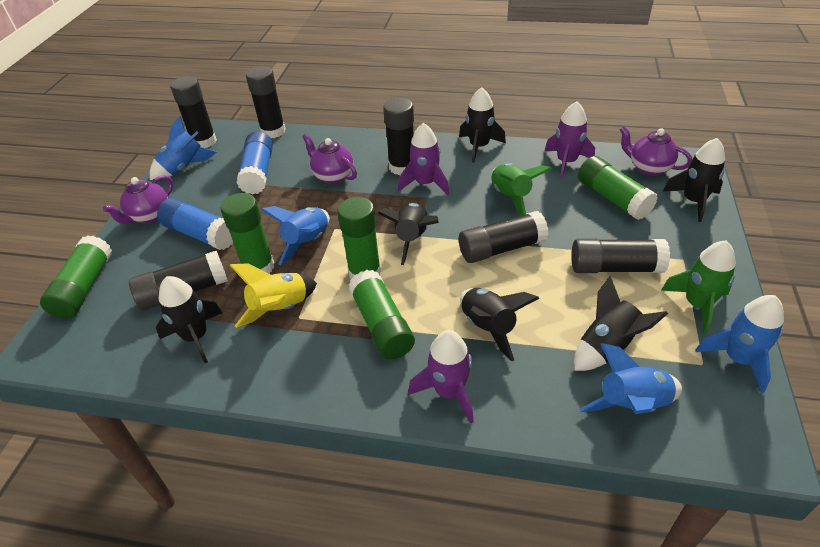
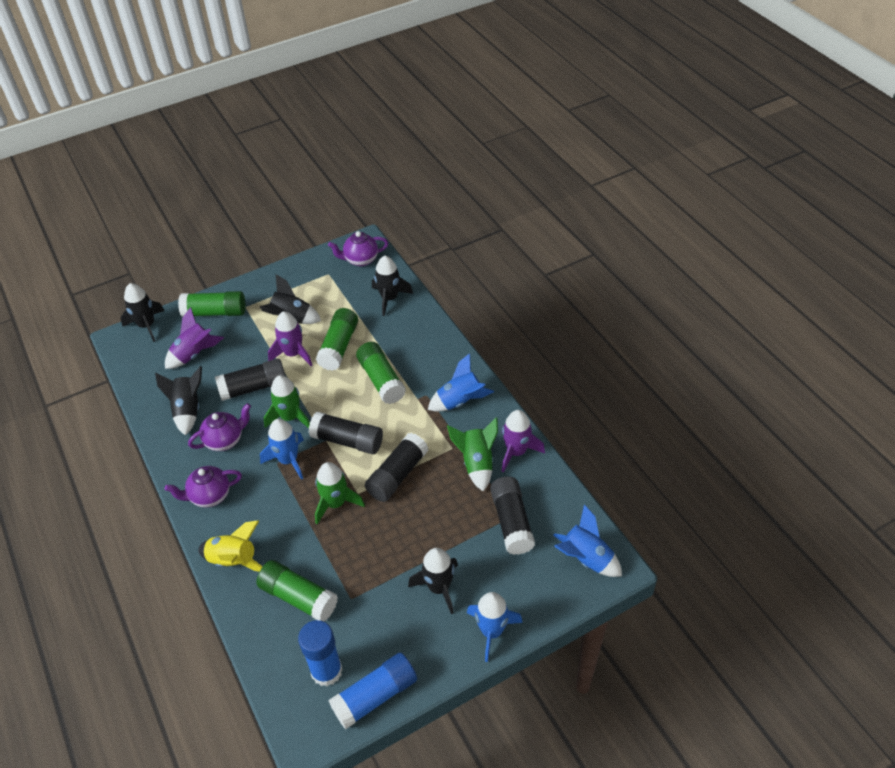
black glue stick: 6 -> 4
black rocket: 6 -> 5
green glue stick: 5 -> 4
green rocket: 2 -> 3

